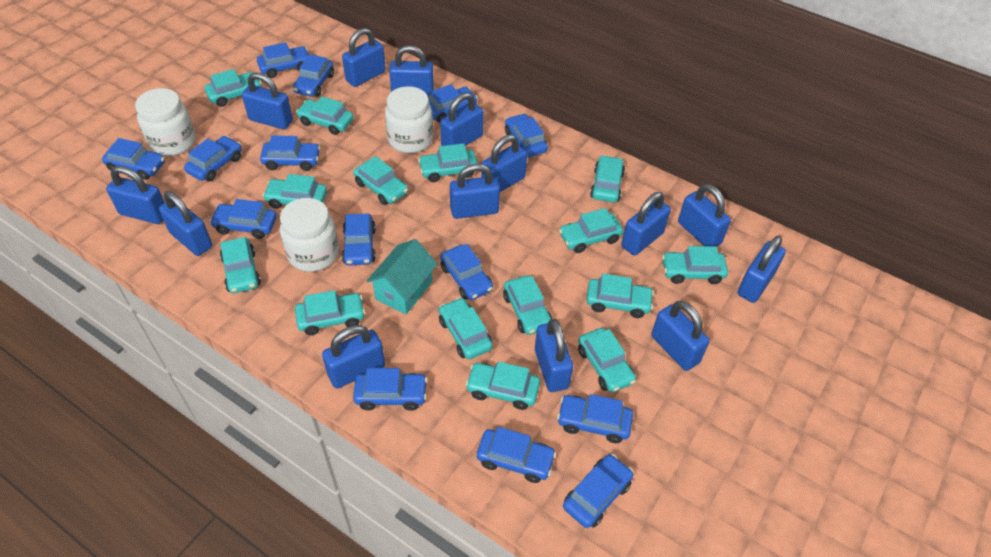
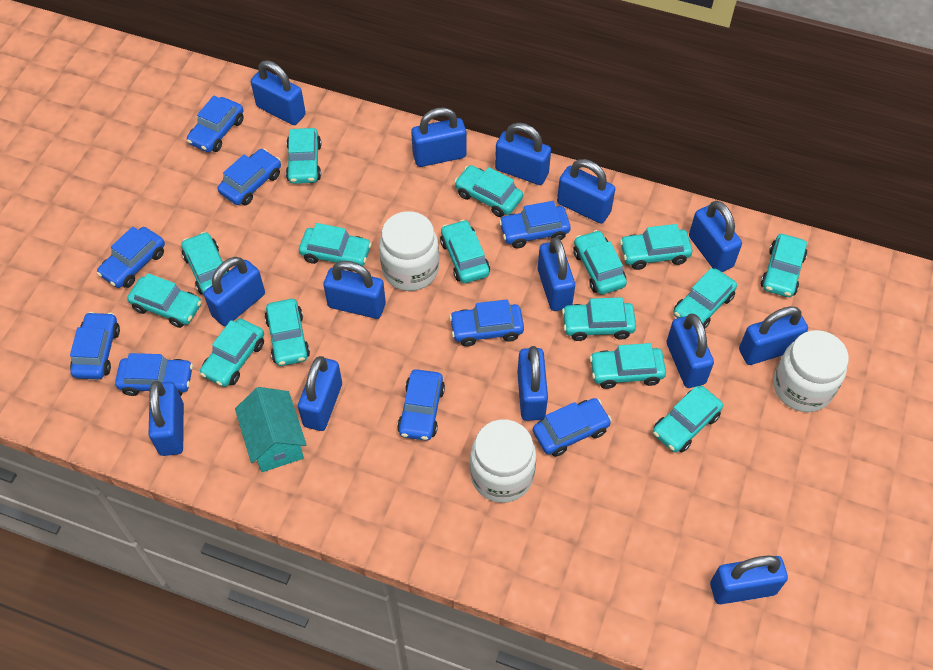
blue car: 14 -> 9

